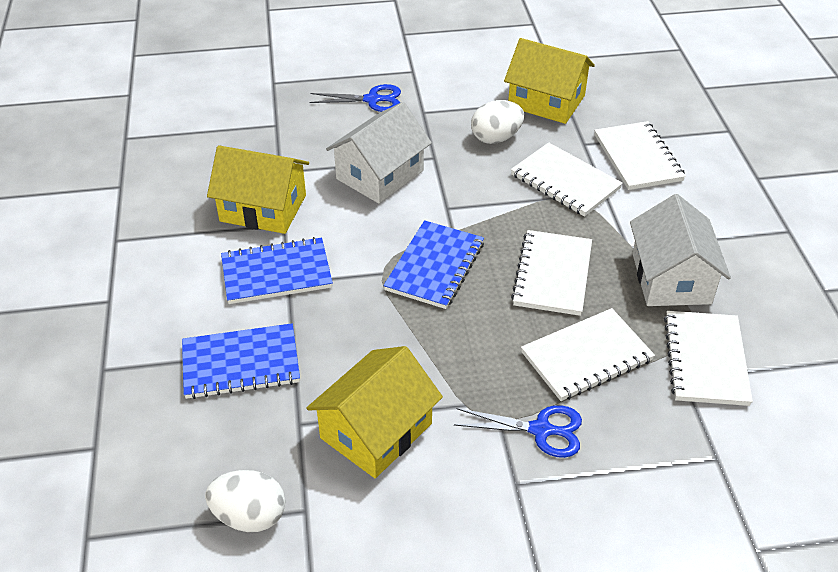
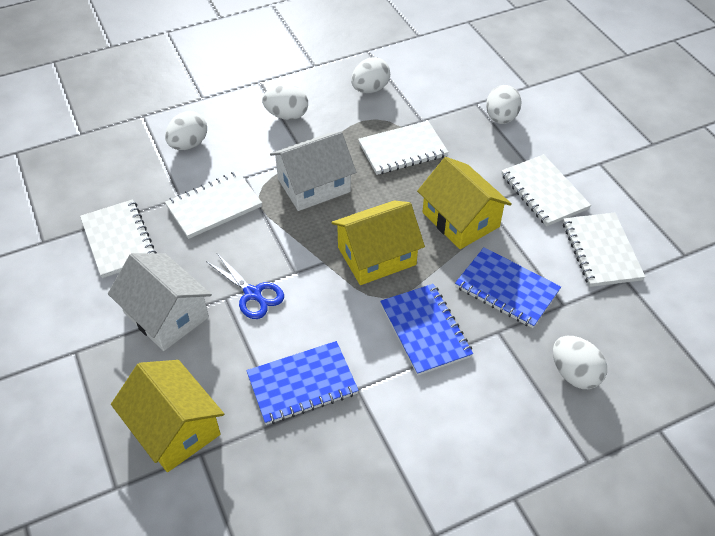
blue scissors: 2 -> 1
white egg: 2 -> 5

